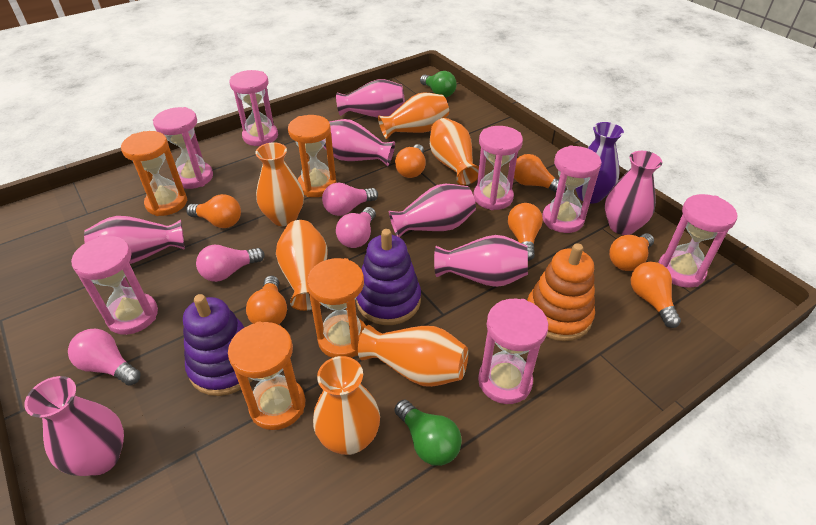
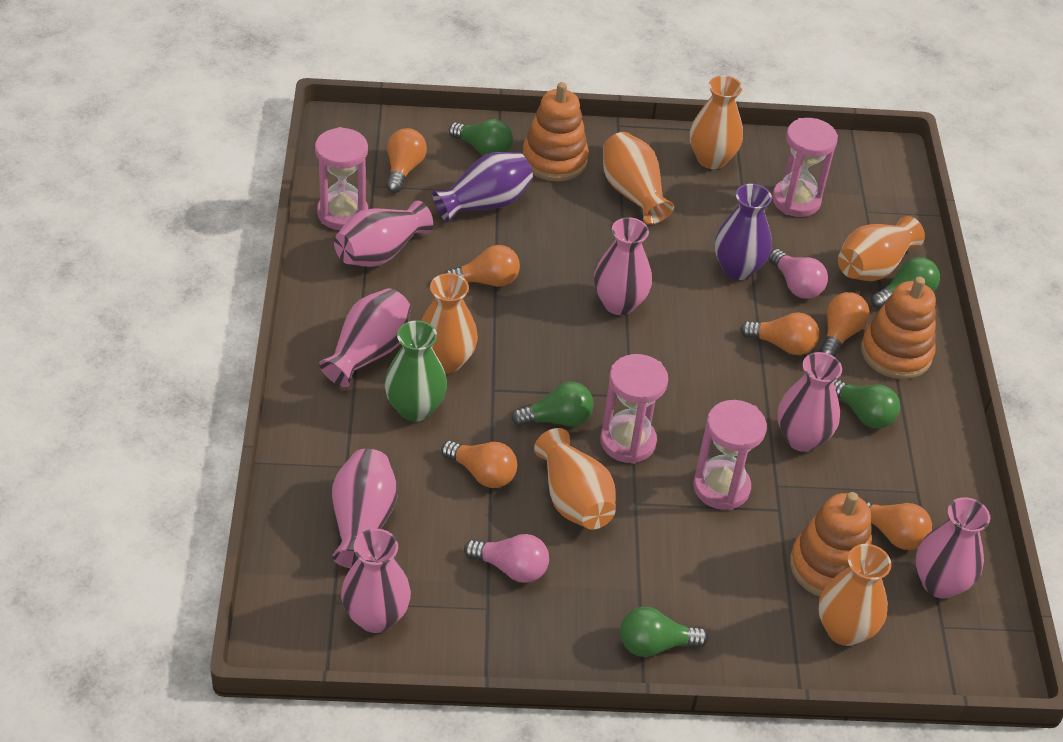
green light bulb: 2 -> 5
green vase: 0 -> 1
orange hourglass: 4 -> 0
orange light bulb: 7 -> 6
orange stacking toy: 1 -> 3
pink hourglass: 7 -> 4
pink light bulb: 4 -> 2
purple stacking toy: 2 -> 0
purple vase: 1 -> 2

